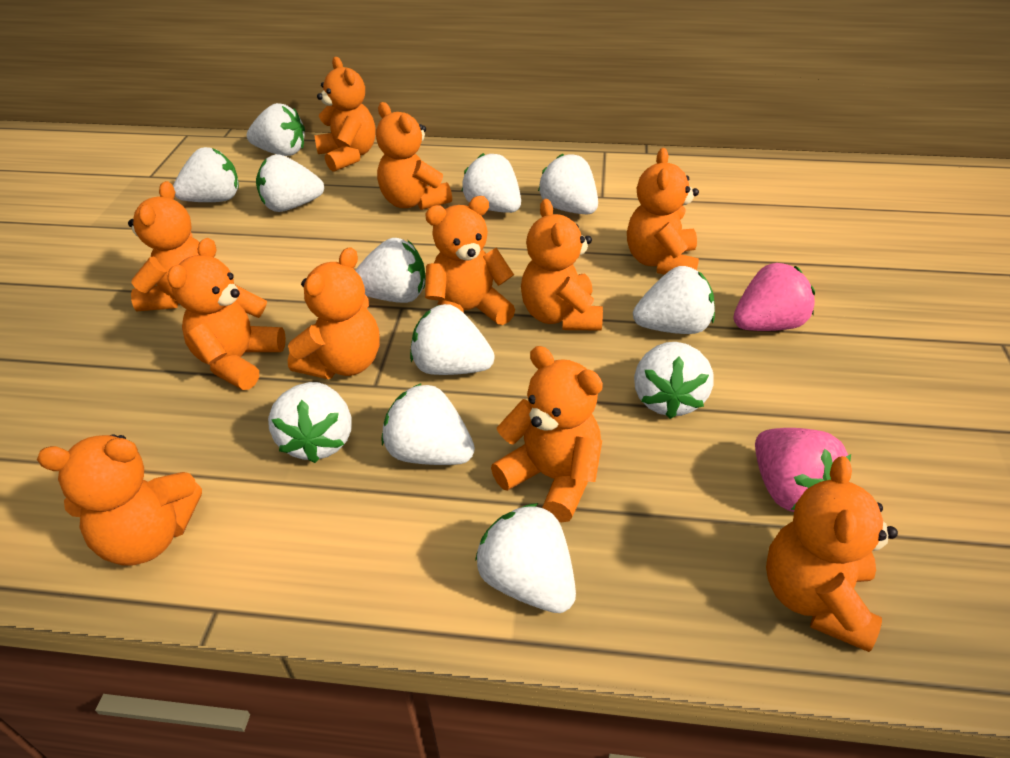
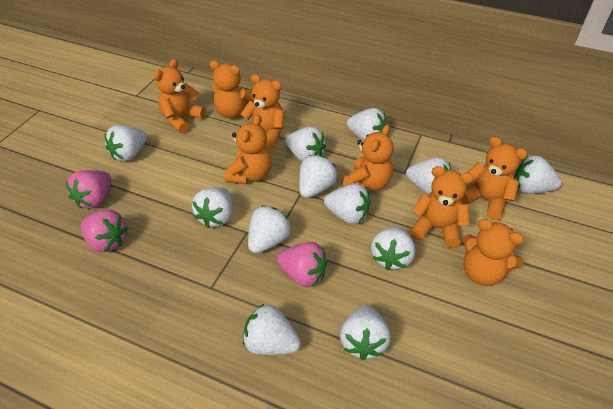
orange teddy bear: 11 -> 8
pink strawberry: 2 -> 3

